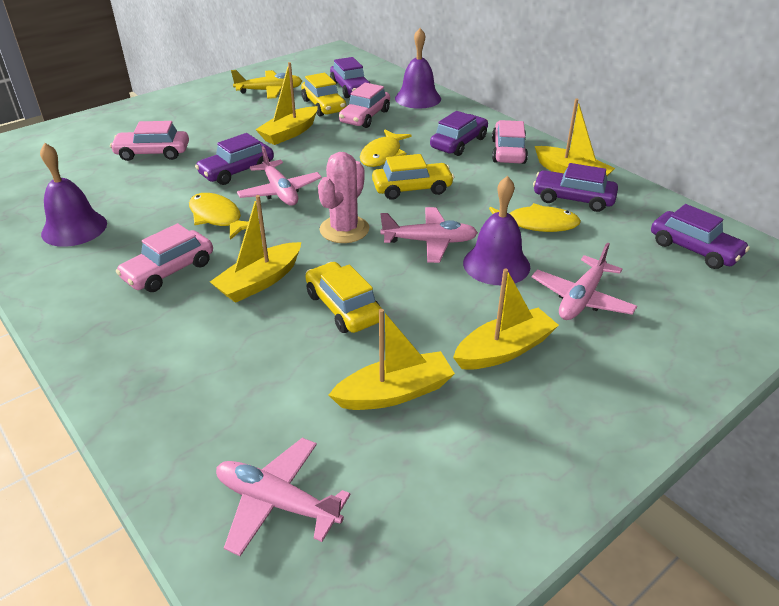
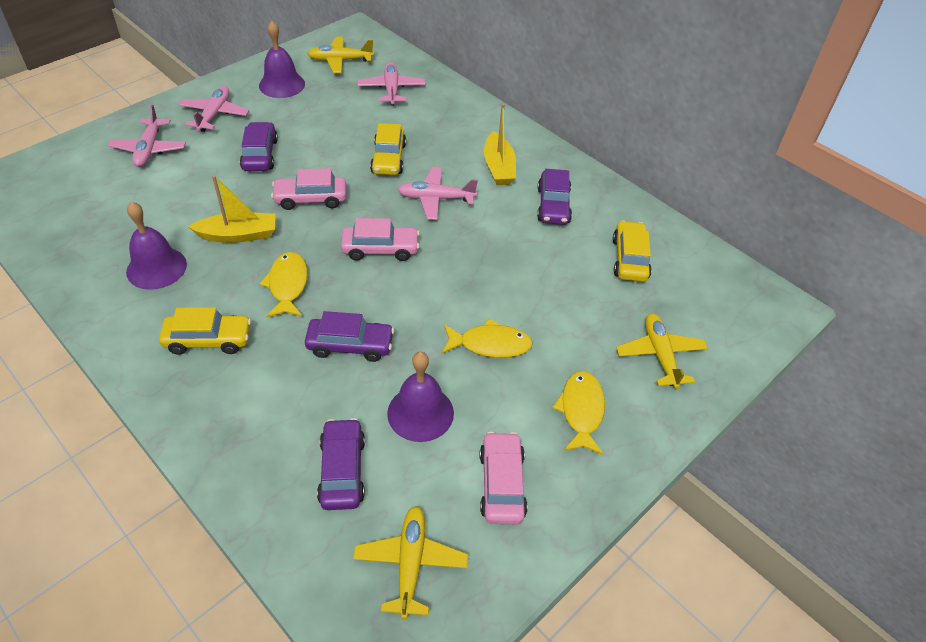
pink cactus: 1 -> 0
pink car: 4 -> 3
purple car: 5 -> 4
yellow boat: 5 -> 2
yellow plane: 1 -> 3

